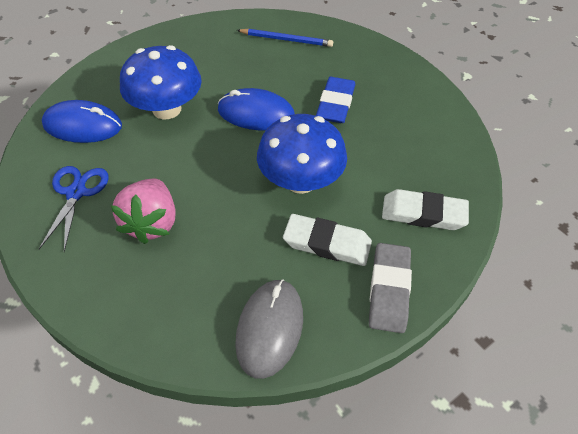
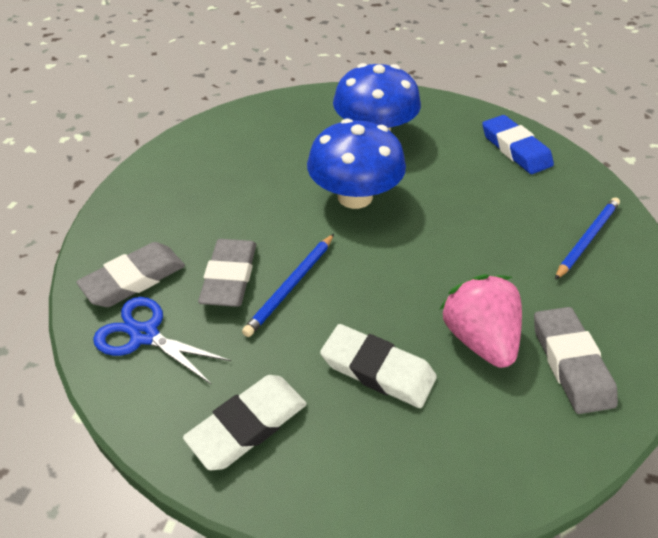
blue mouse: 2 -> 0
blue pencil: 1 -> 2
grey eraser: 1 -> 3
grey mouse: 1 -> 0

